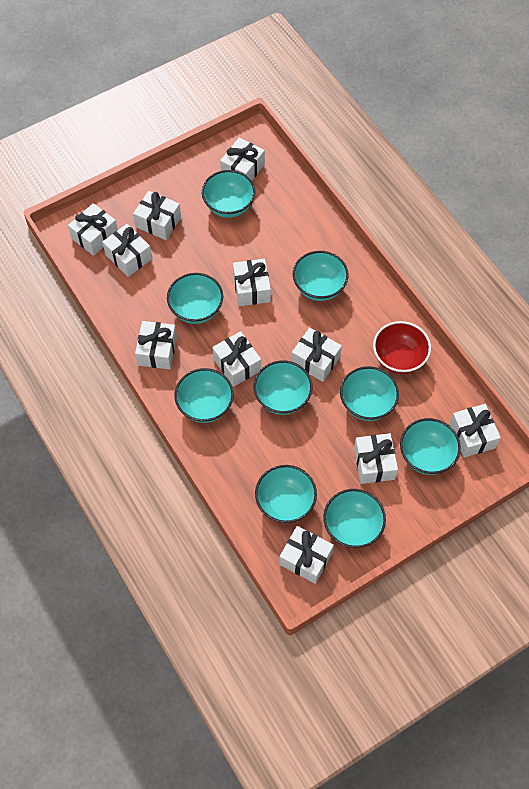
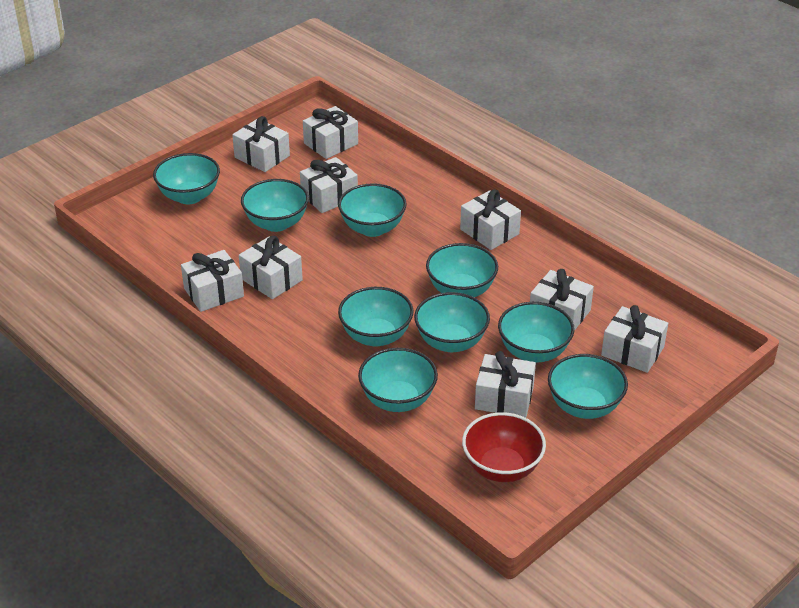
white gift: 11 -> 9

